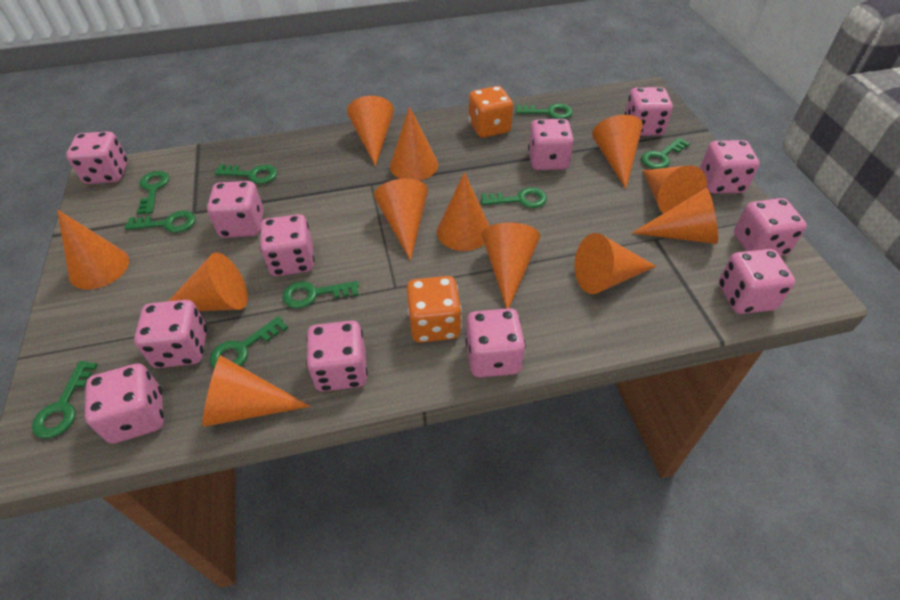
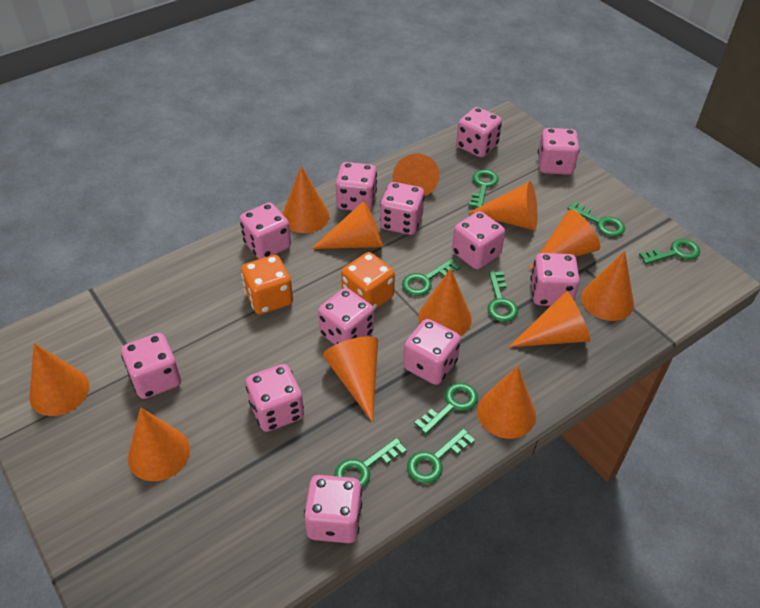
green key: 9 -> 8

